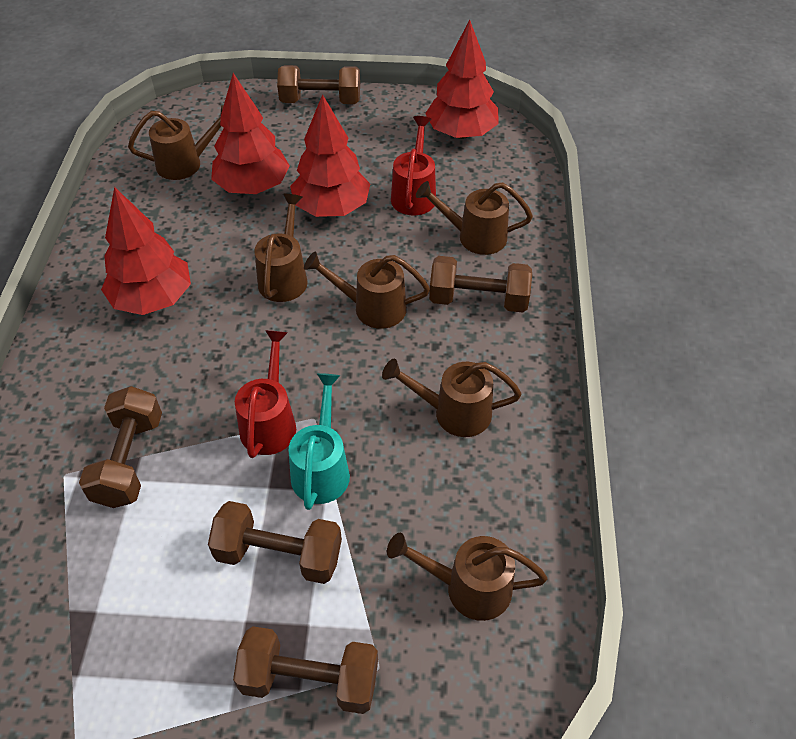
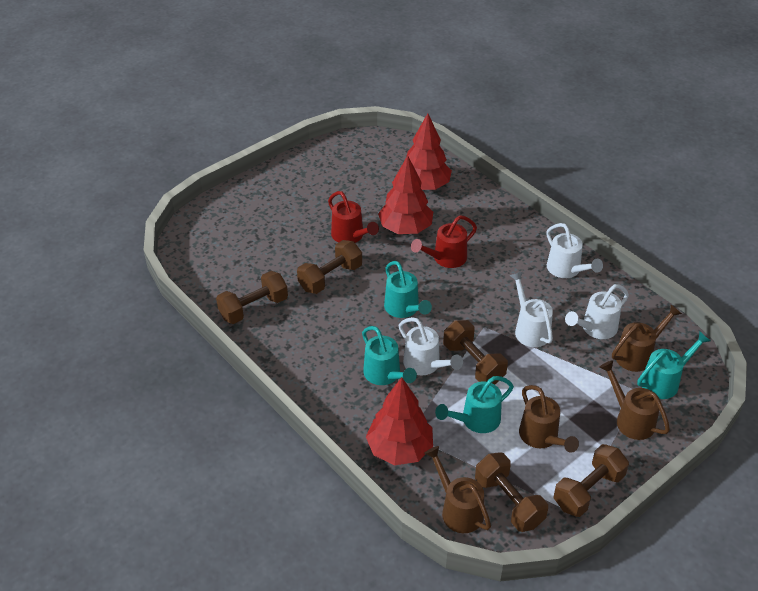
brown watering can: 6 -> 4
red tree: 4 -> 3
turquoise watering can: 1 -> 4
white watering can: 0 -> 4

